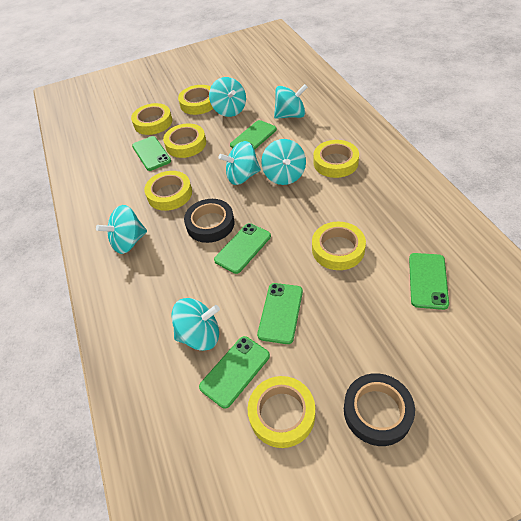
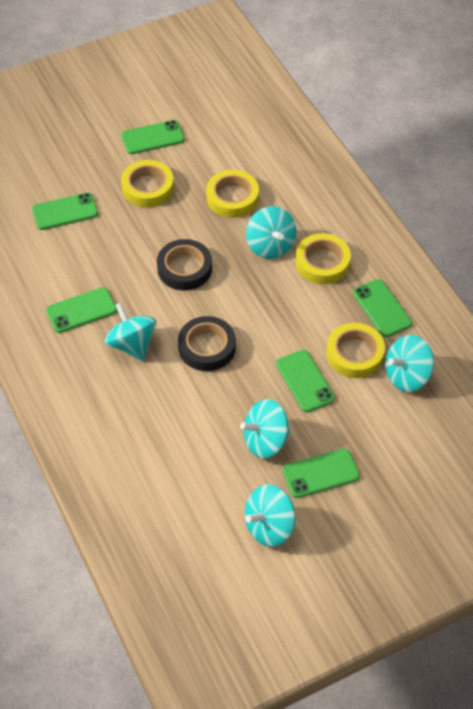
turquoise spinning top: 6 -> 5
yellow tape: 7 -> 4

